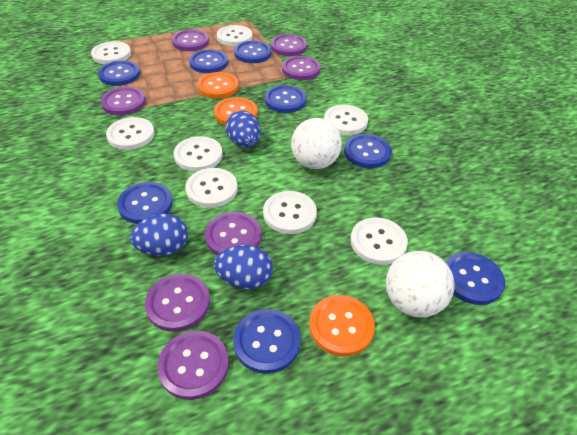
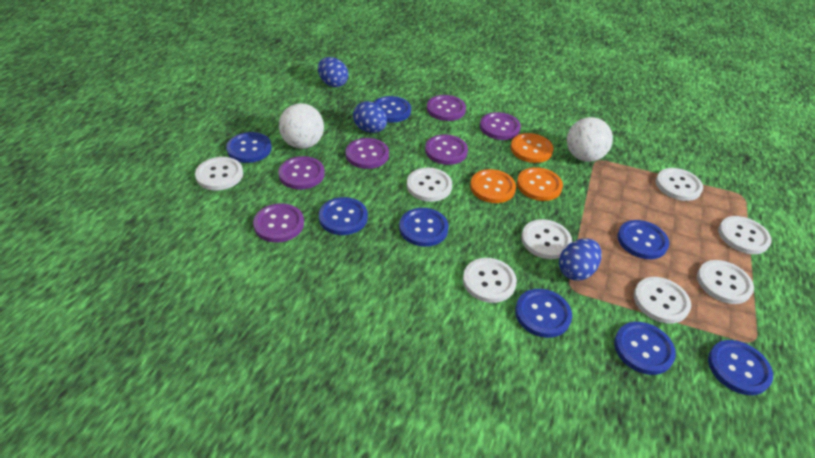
purple button: 7 -> 6

